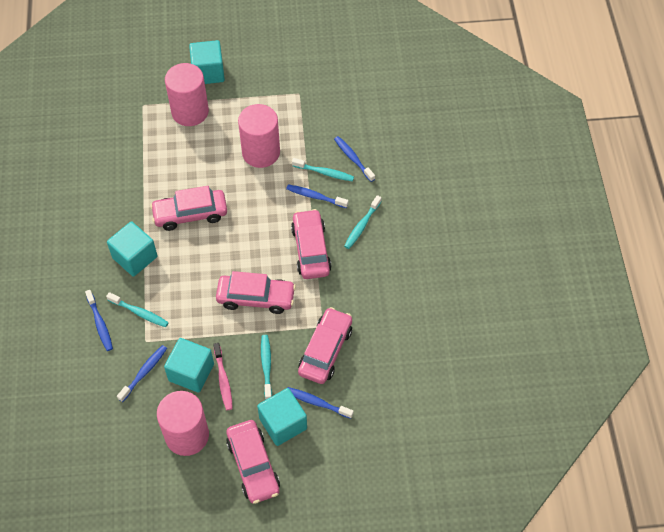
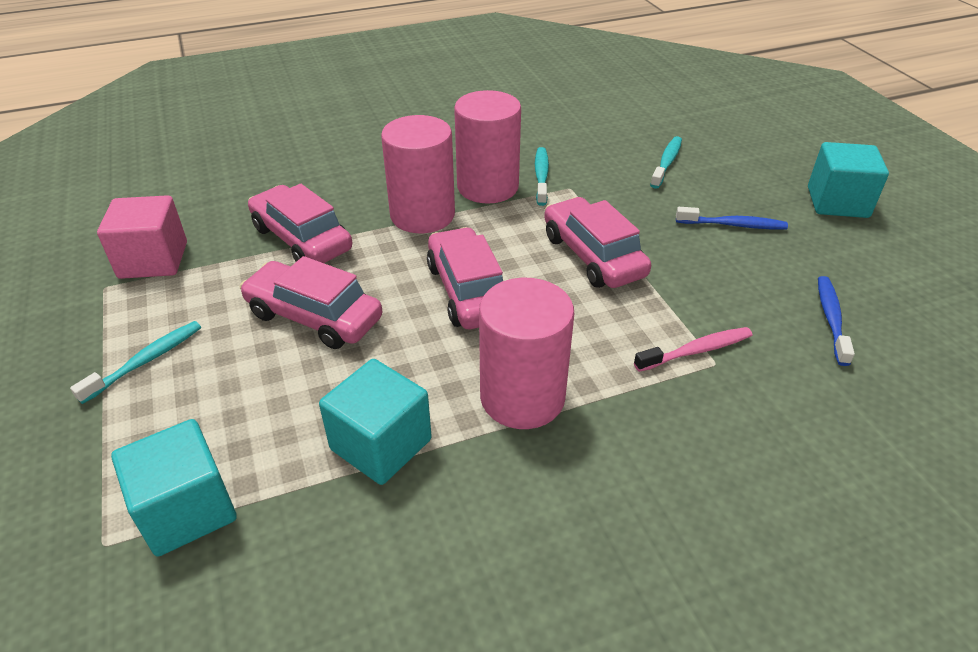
blue toothbrush: 5 -> 2
pink car: 5 -> 4
pink cube: 0 -> 1
turquoise cube: 4 -> 3
turquoise toothbrush: 4 -> 3

